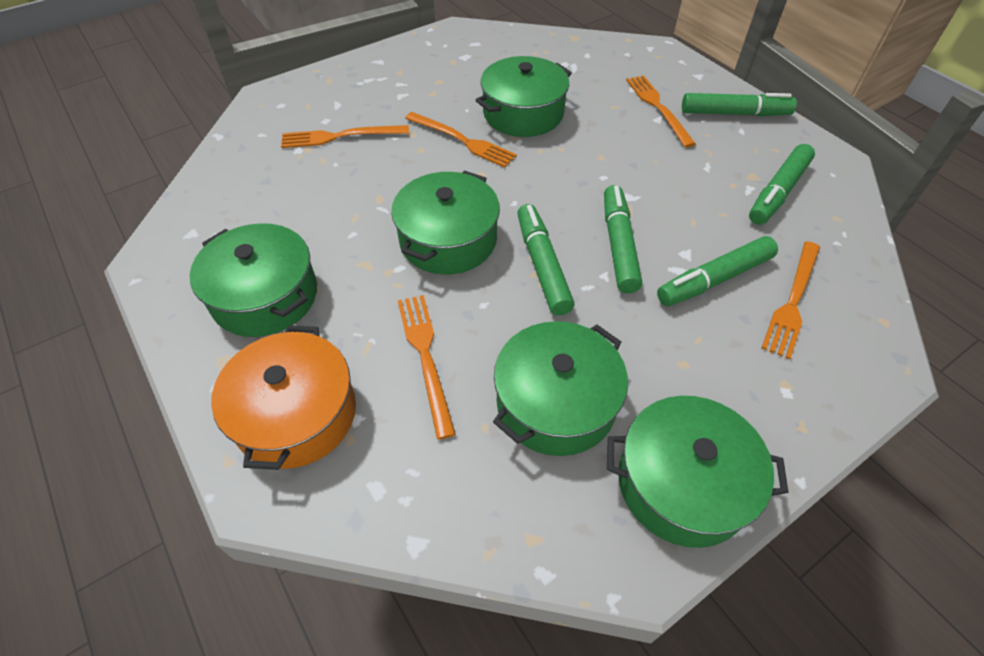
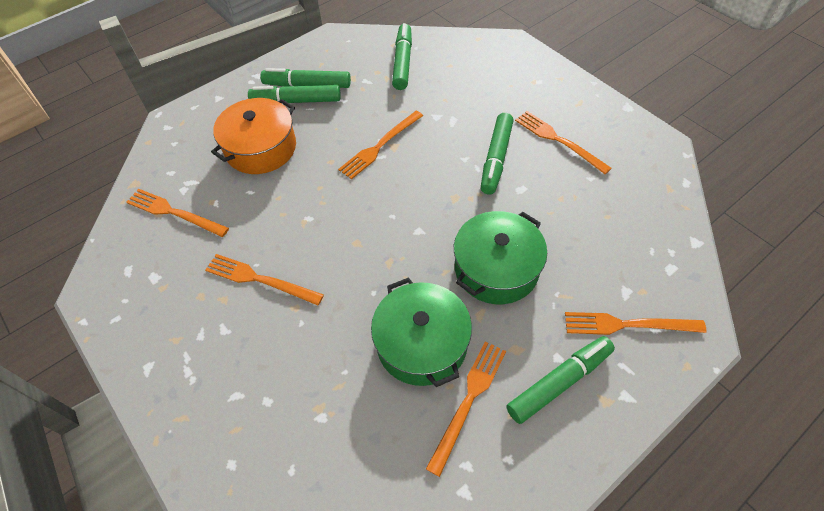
green pot: 5 -> 2
orange fork: 5 -> 6

